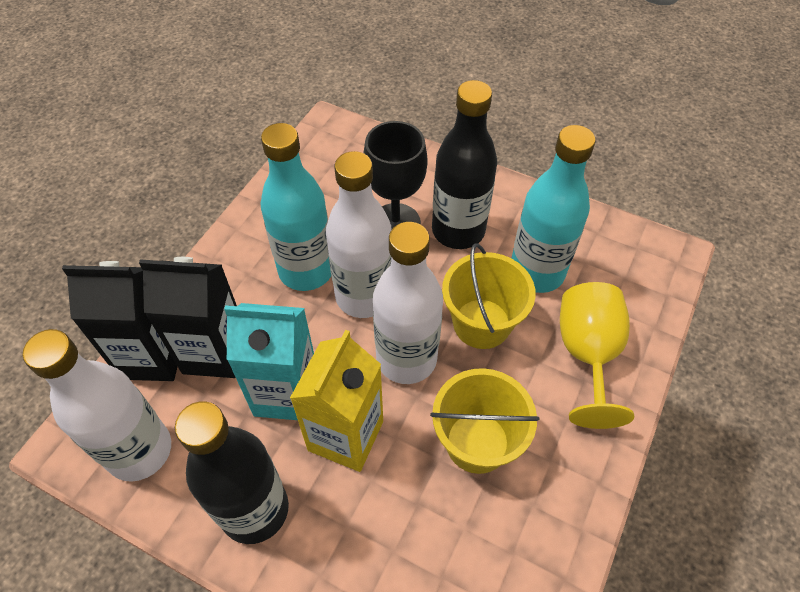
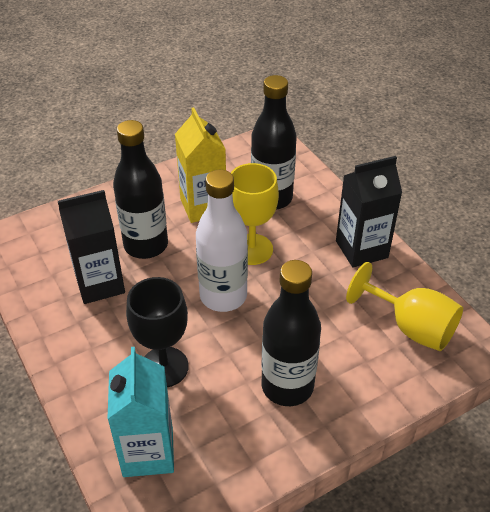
black bottle: 2 -> 3
turquoise bottle: 2 -> 0
white bottle: 3 -> 1
yellow bucket: 2 -> 0
yellow goblet: 1 -> 2

